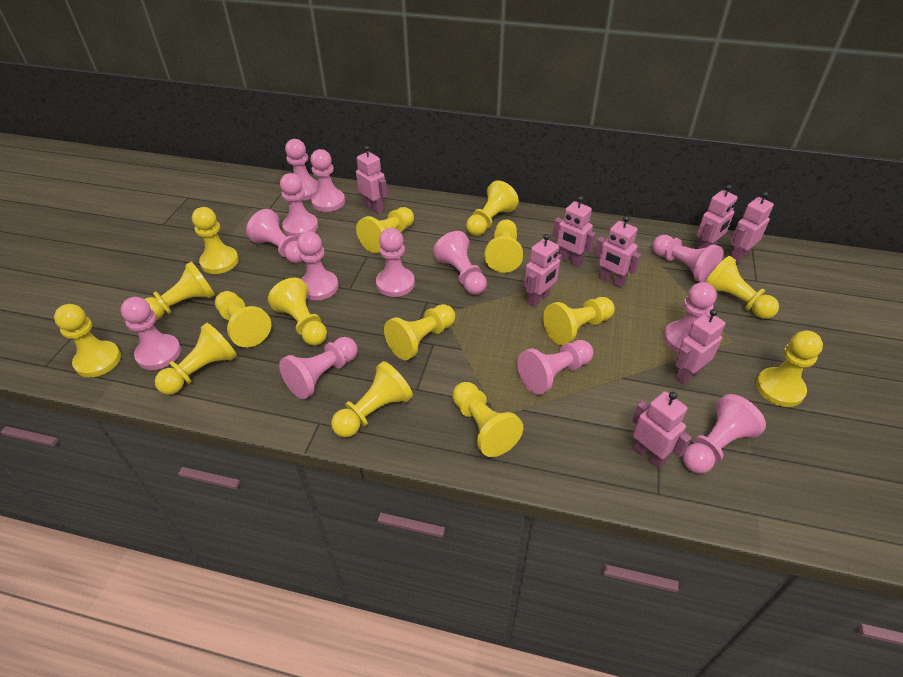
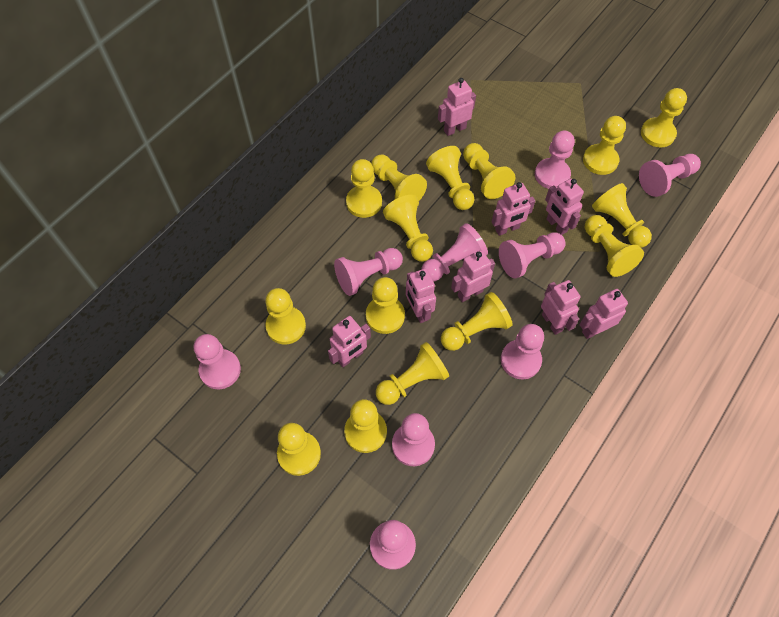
pink pawn: 13 -> 9

